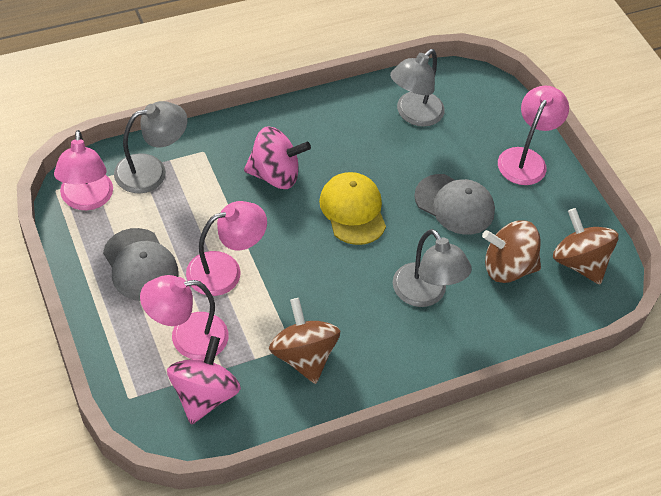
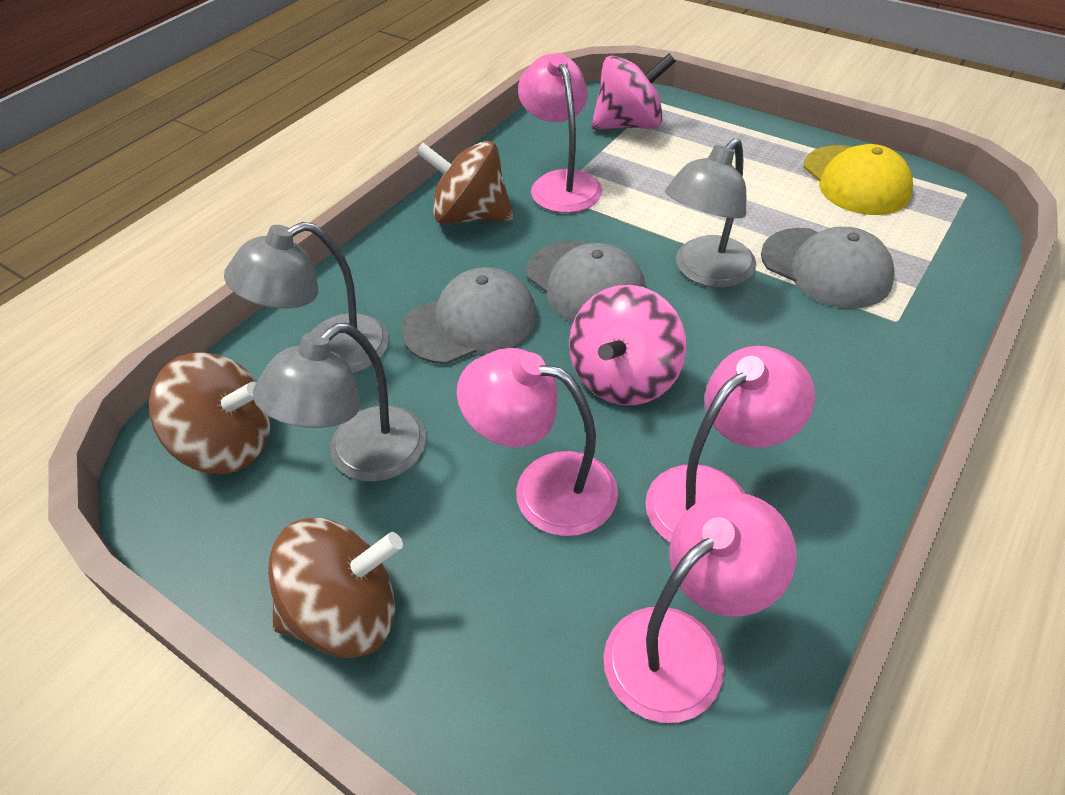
grey cap: 2 -> 3

